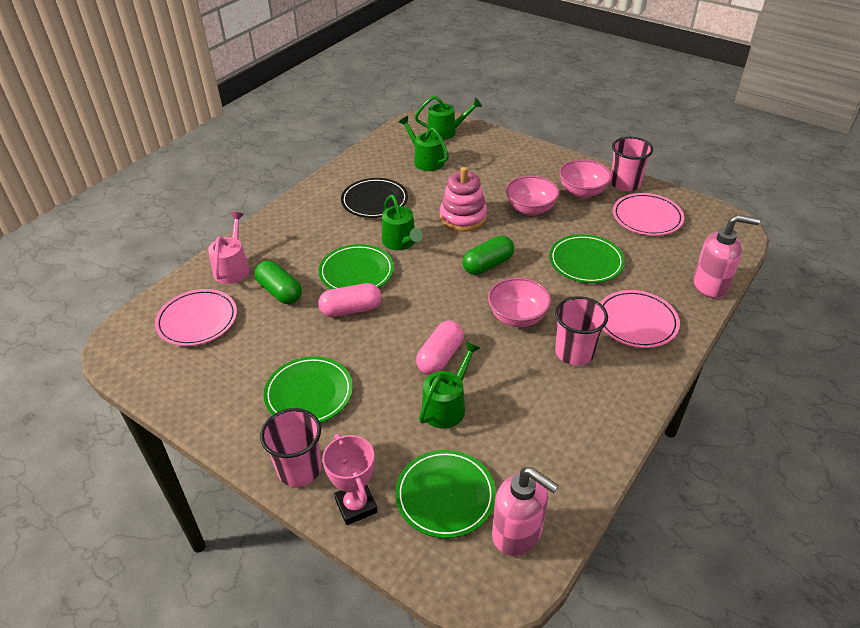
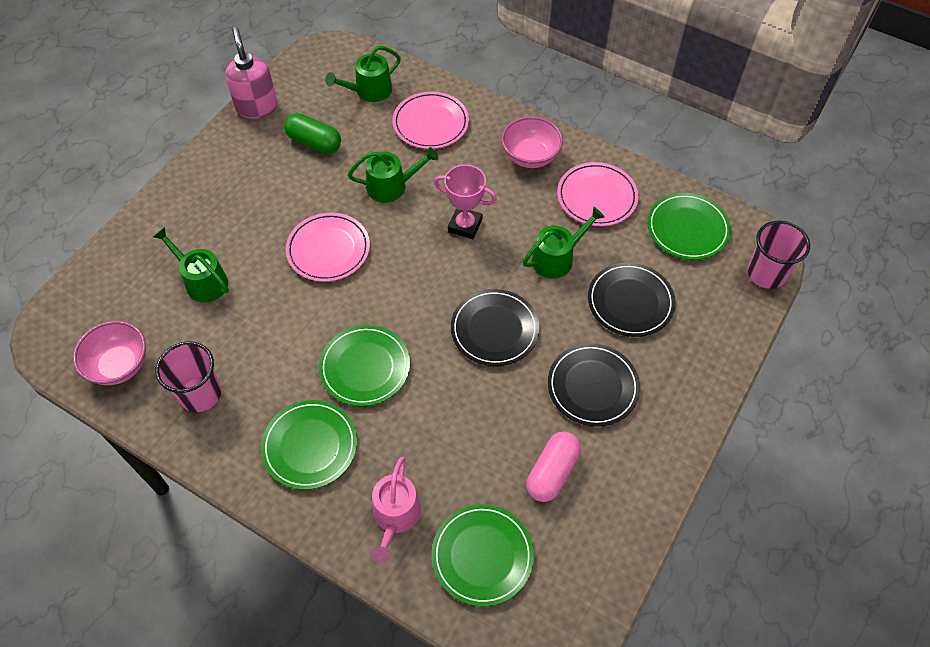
black plate: 1 -> 3
green capsule: 2 -> 1
pink bowl: 3 -> 2
pink capsule: 2 -> 1
pink cup: 3 -> 2
pink soap dispenser: 2 -> 1
pink stacking toy: 1 -> 0

